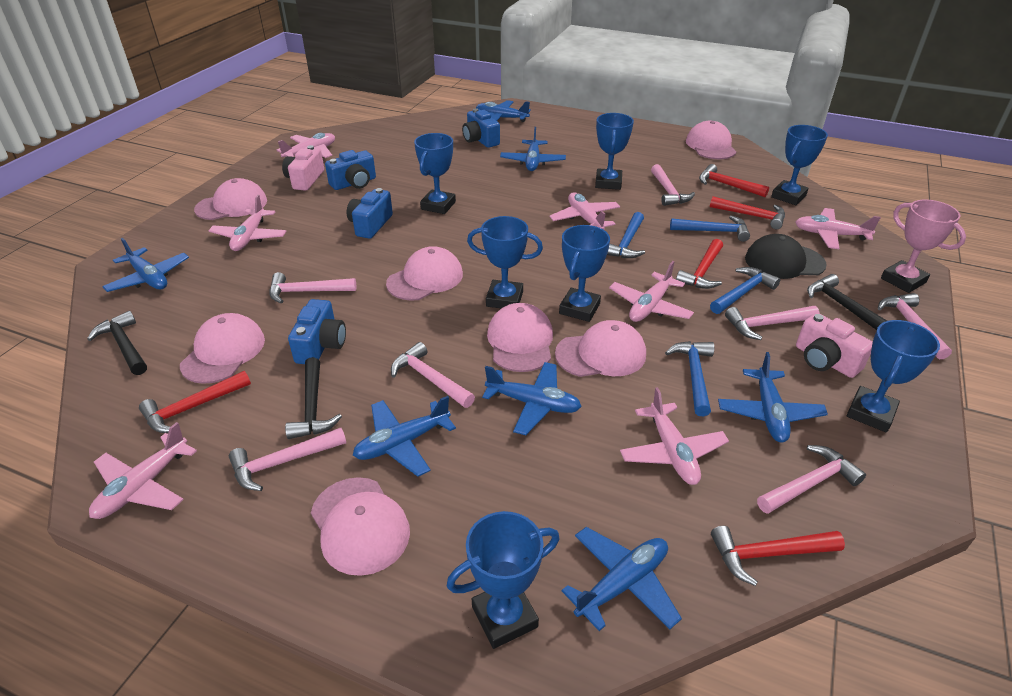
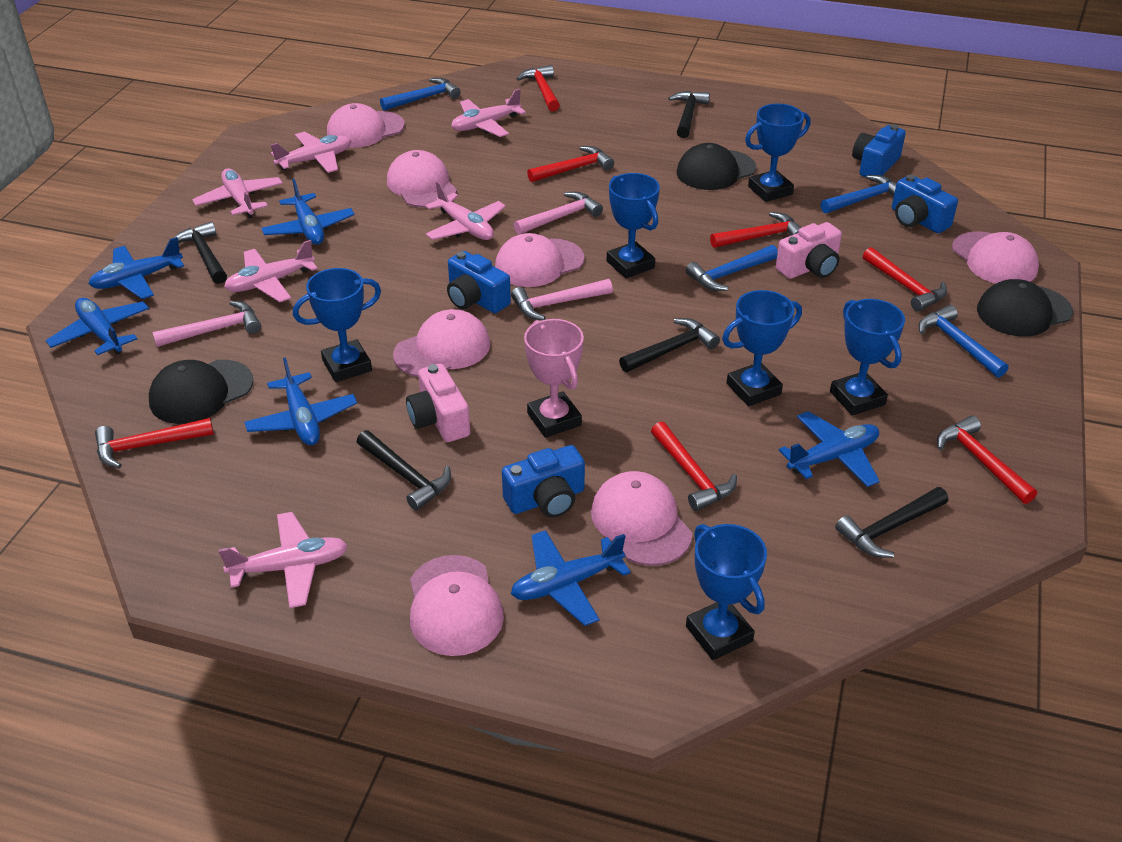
black cap: 1 -> 3
black hammer: 3 -> 5
blue plane: 7 -> 6
blue trophy: 7 -> 6
pink hammer: 7 -> 3
pink plane: 7 -> 6
red hammer: 5 -> 7

